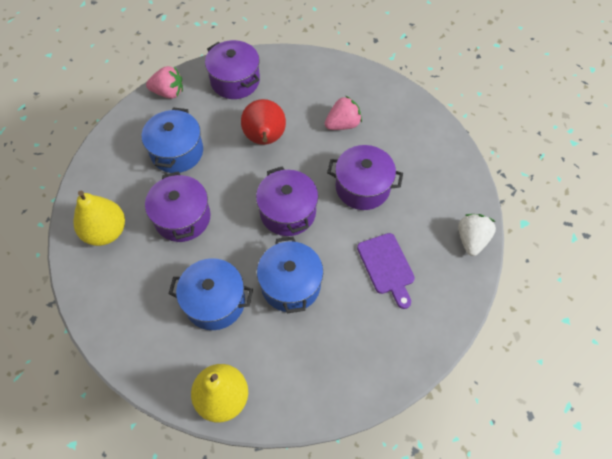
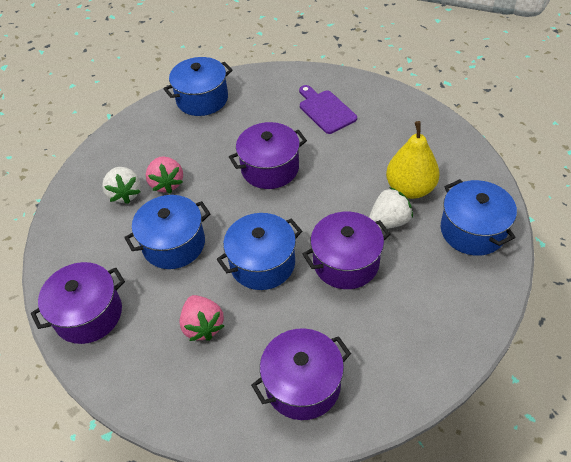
blue pot: 3 -> 4
red pear: 1 -> 0
white strawberry: 1 -> 2
yellow pear: 2 -> 1

